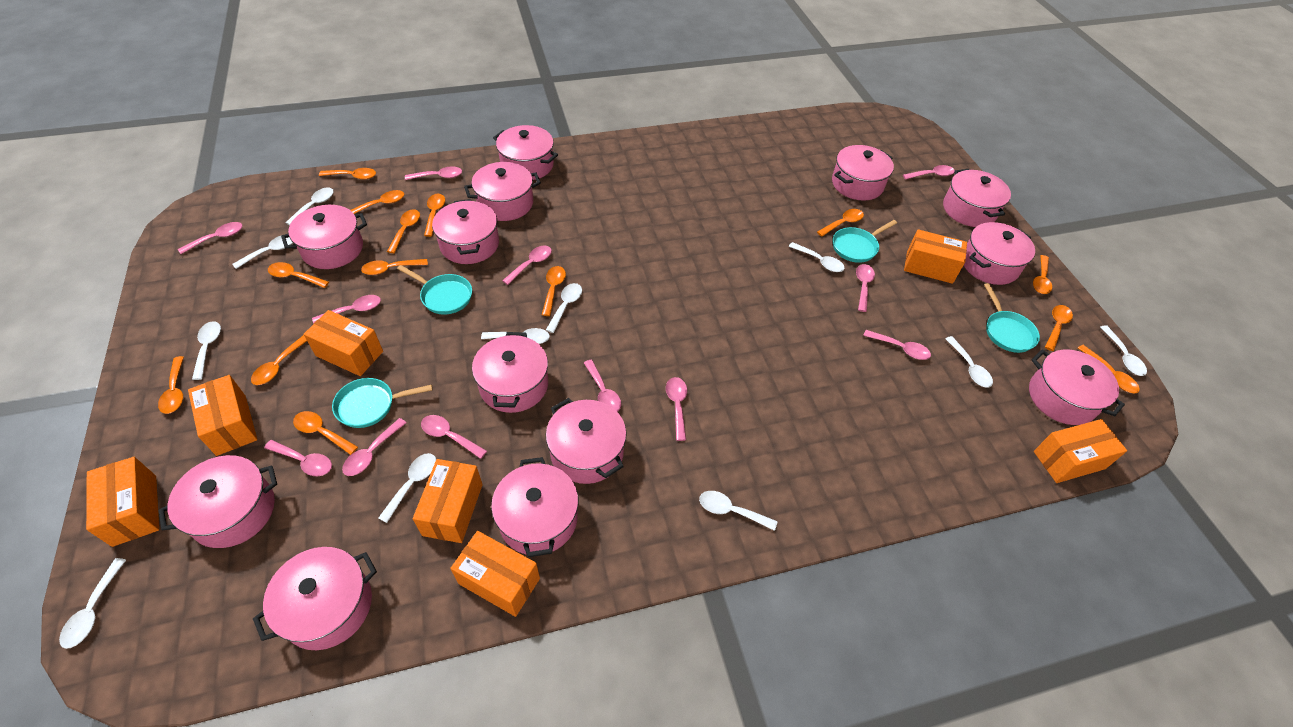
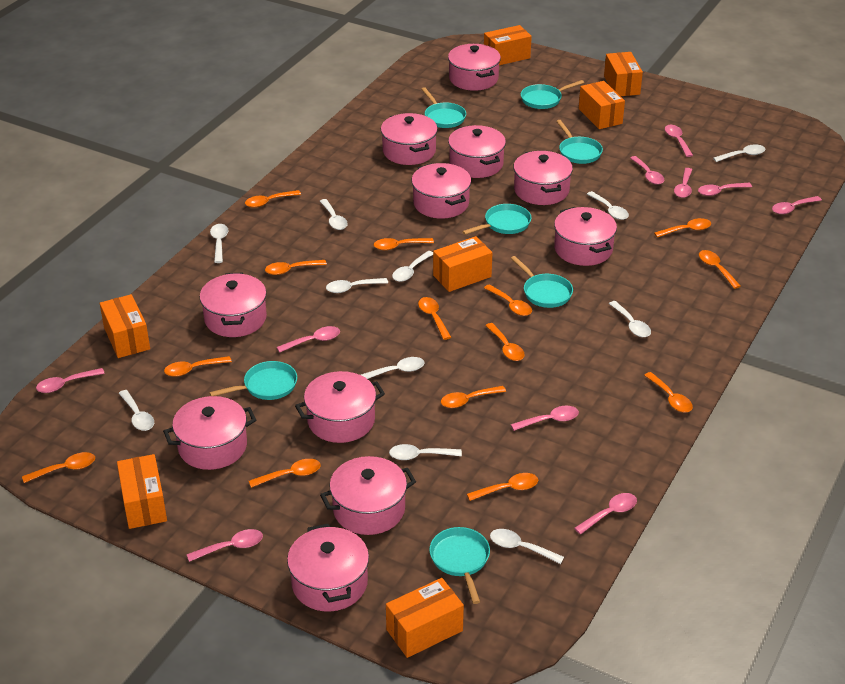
pink pot: 13 -> 11
pink spoon: 12 -> 10
turquoise pan: 4 -> 7

